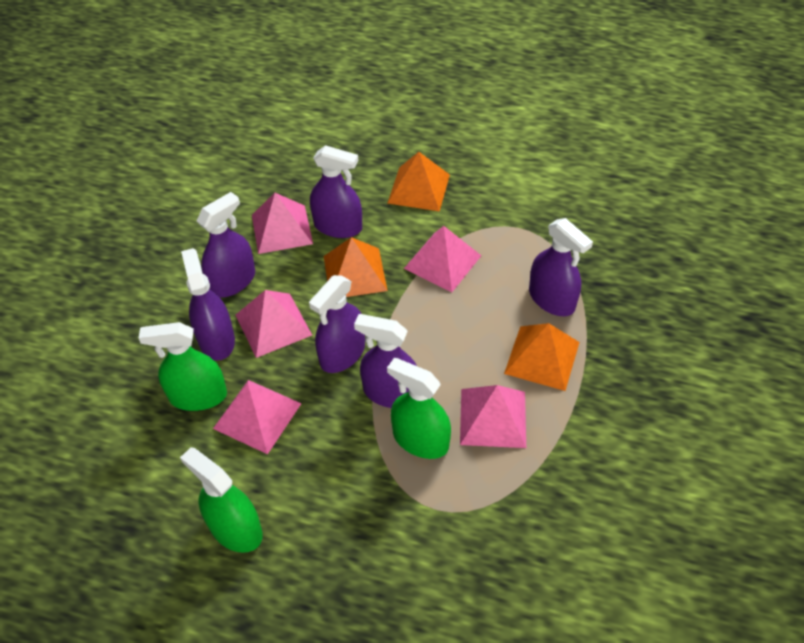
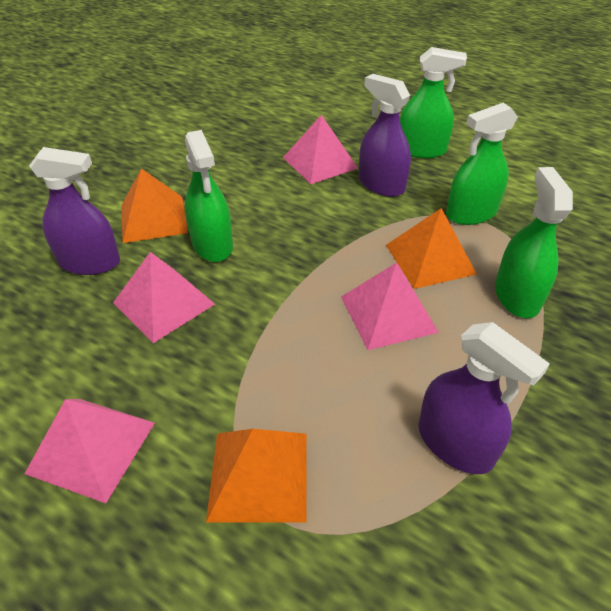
green spray bottle: 3 -> 4
pink pyramid: 5 -> 4
purple spray bottle: 6 -> 3

